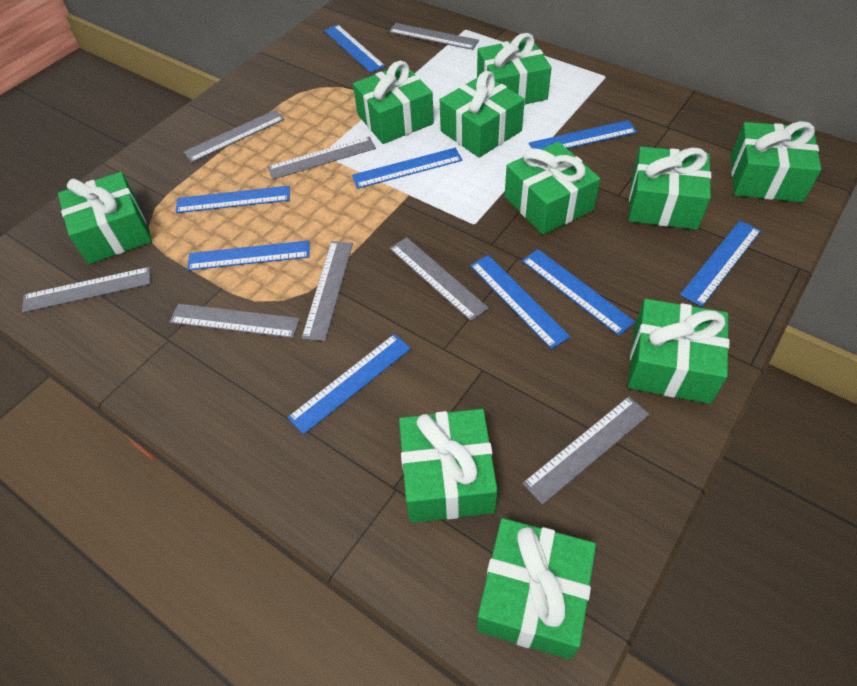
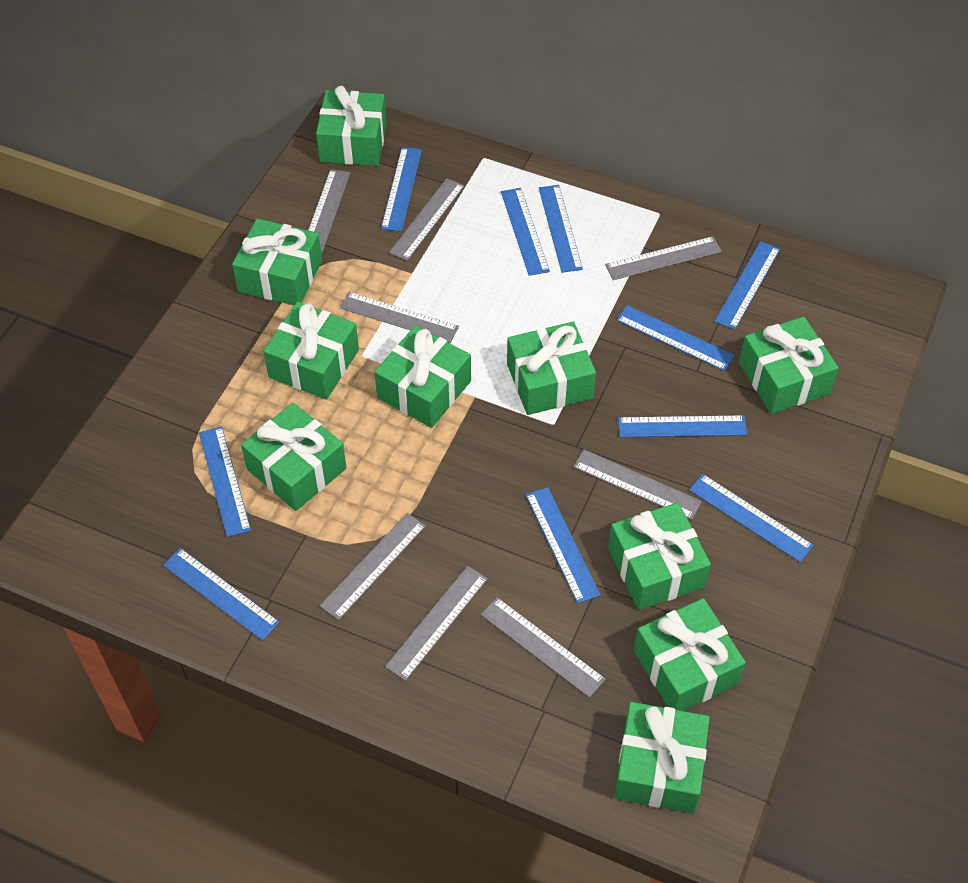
blue ruler: 9 -> 10

